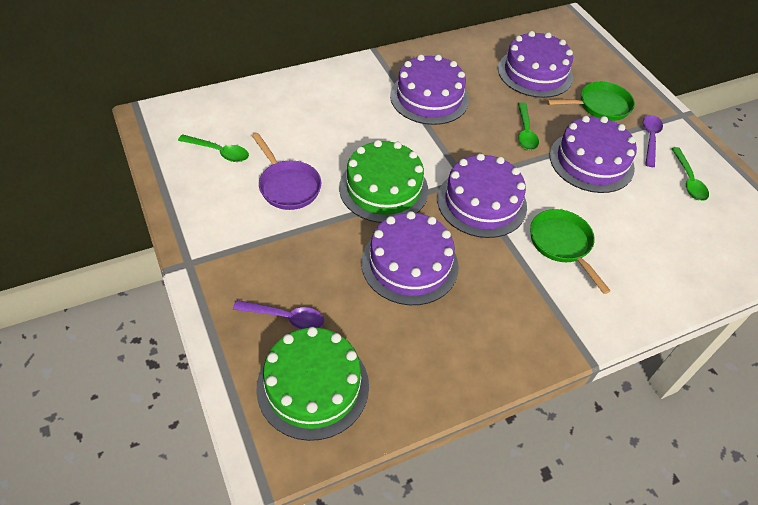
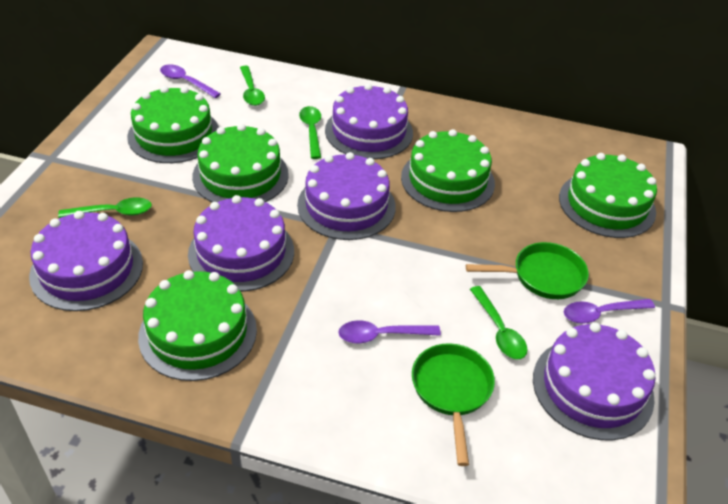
green cake: 2 -> 5
green spoon: 3 -> 4
purple pan: 1 -> 0
purple spoon: 2 -> 3

